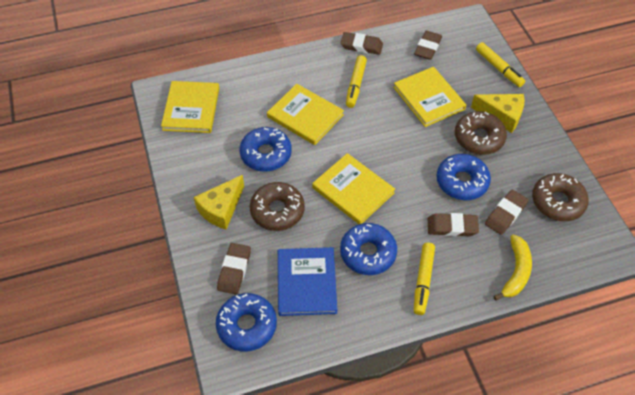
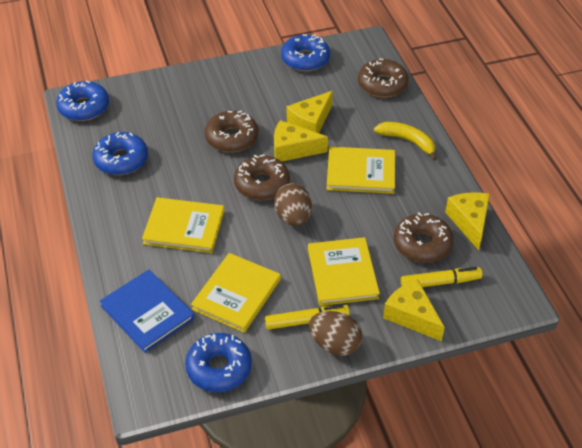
brown donut: 3 -> 4
brown egg: 0 -> 2
brown eraser: 5 -> 0
yellow cheese: 2 -> 4
yellow marker: 3 -> 2

